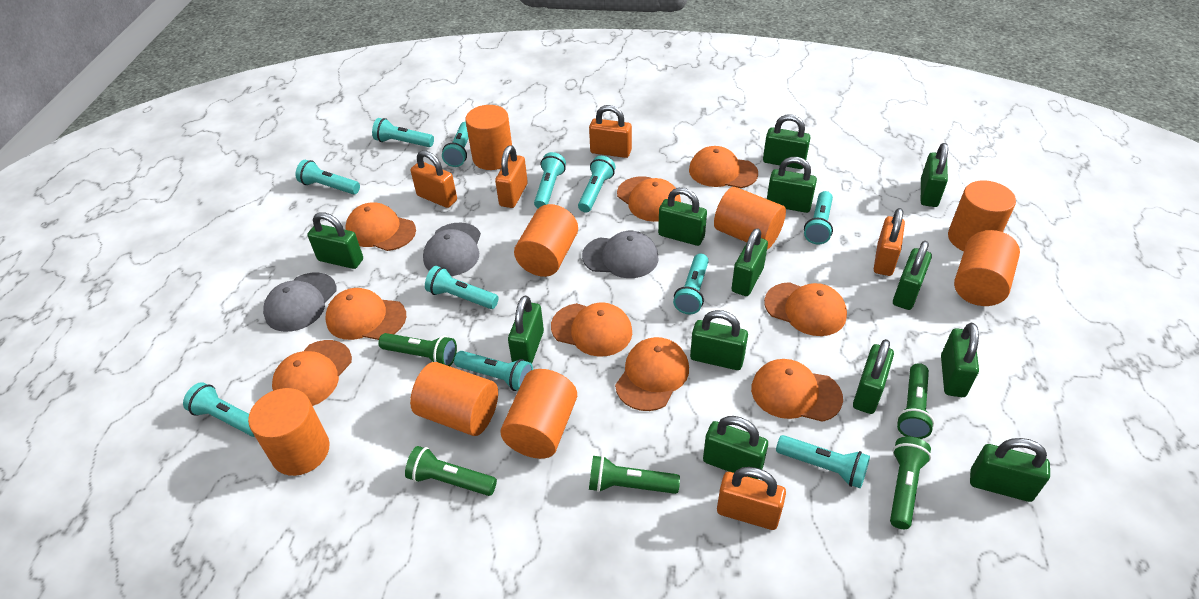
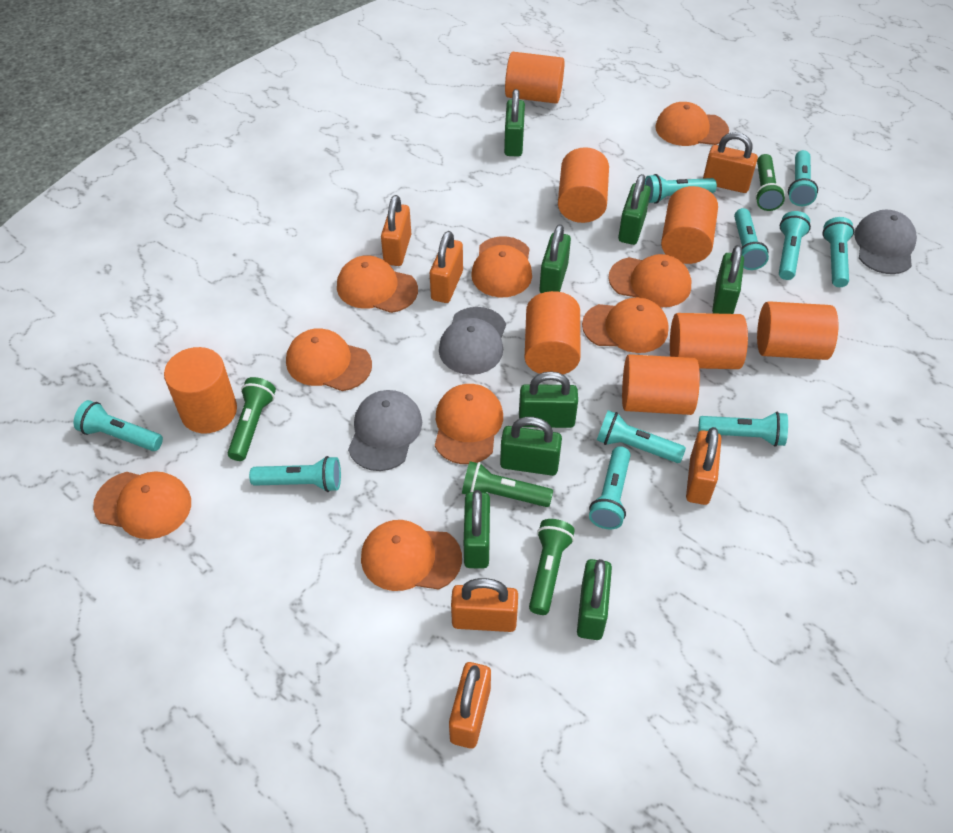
green flashlight: 5 -> 4
green padlock: 13 -> 8
orange padlock: 5 -> 6
turquoise flashlight: 11 -> 10

